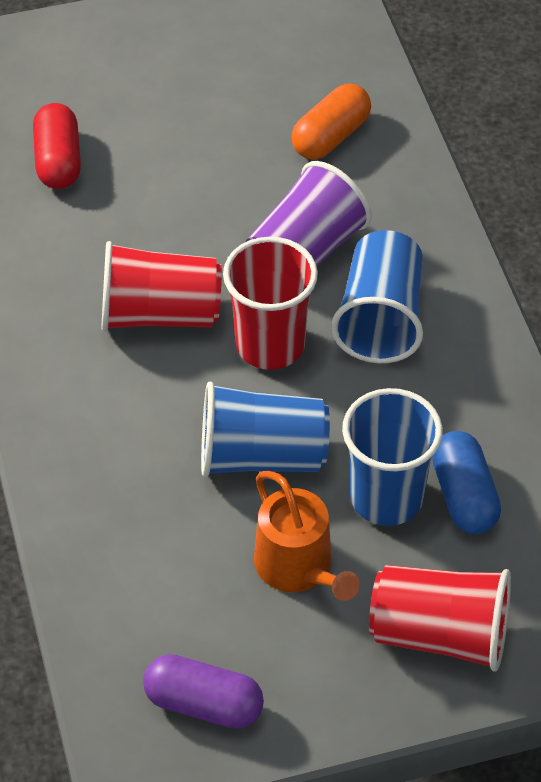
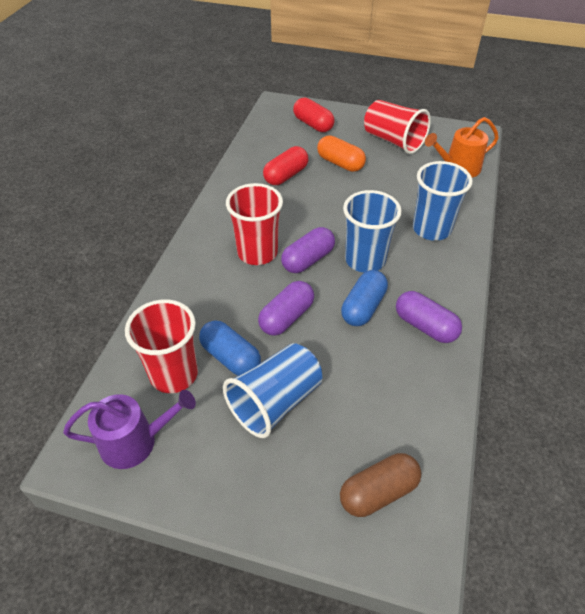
blue capsule: 1 -> 2
brown capsule: 0 -> 1
purple capsule: 1 -> 3
purple cup: 1 -> 0
purple watering can: 0 -> 1
red capsule: 1 -> 2

